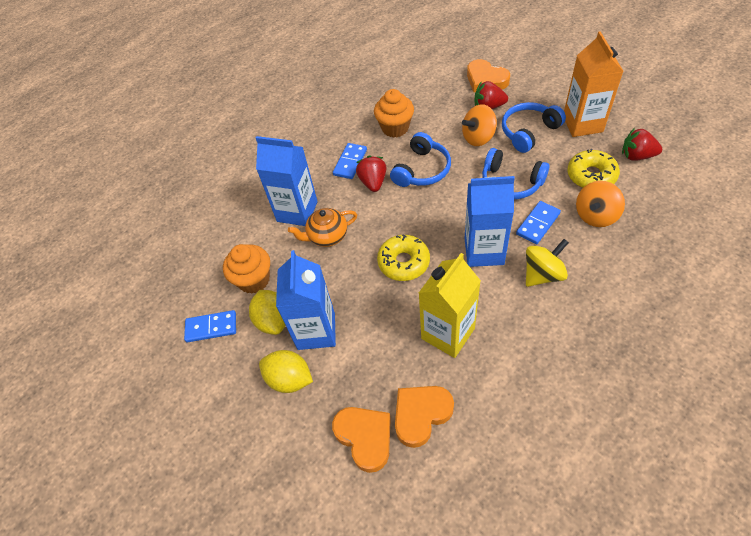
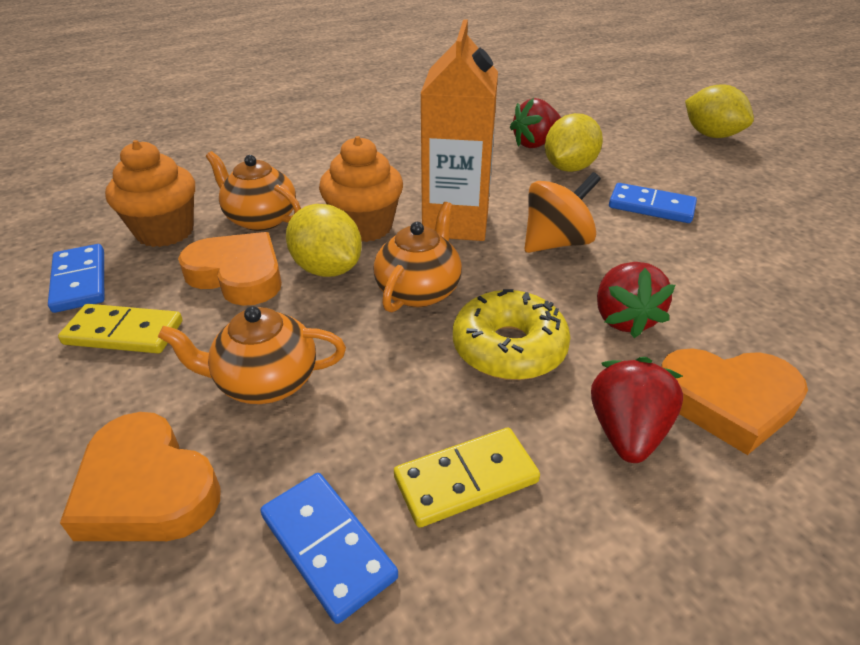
blue carton: 3 -> 0
blue headphones: 3 -> 0
orange spinning top: 2 -> 1
orange teapot: 1 -> 3
yellow carton: 1 -> 0
yellow domino: 0 -> 2
yellow donut: 2 -> 1
yellow lemon: 2 -> 3
yellow spinning top: 1 -> 0

